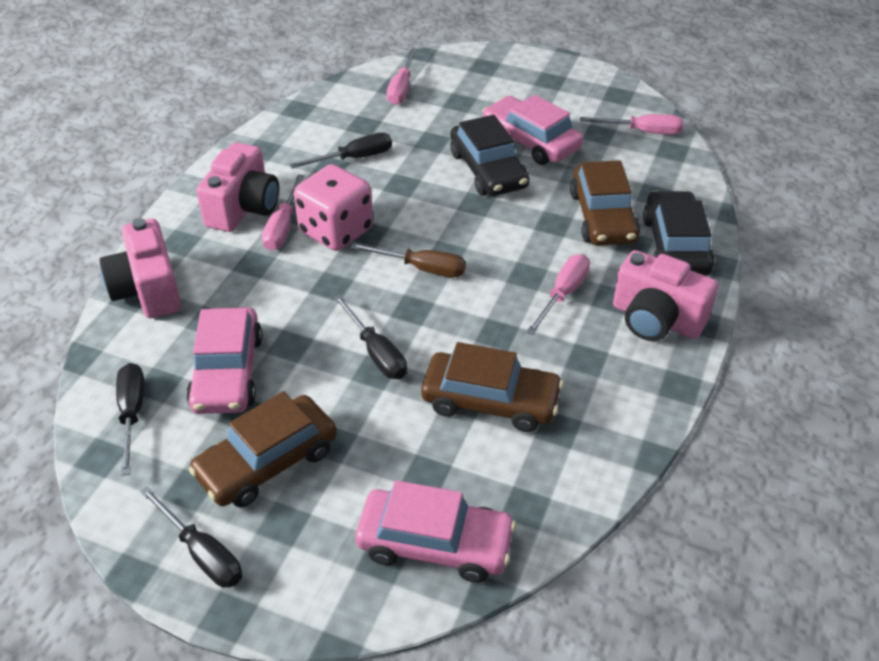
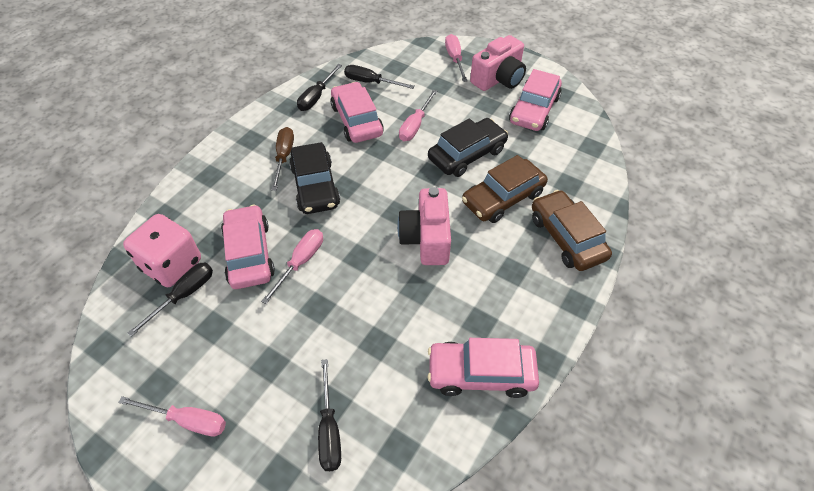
brown car: 3 -> 2
pink camera: 3 -> 2
pink car: 3 -> 4

